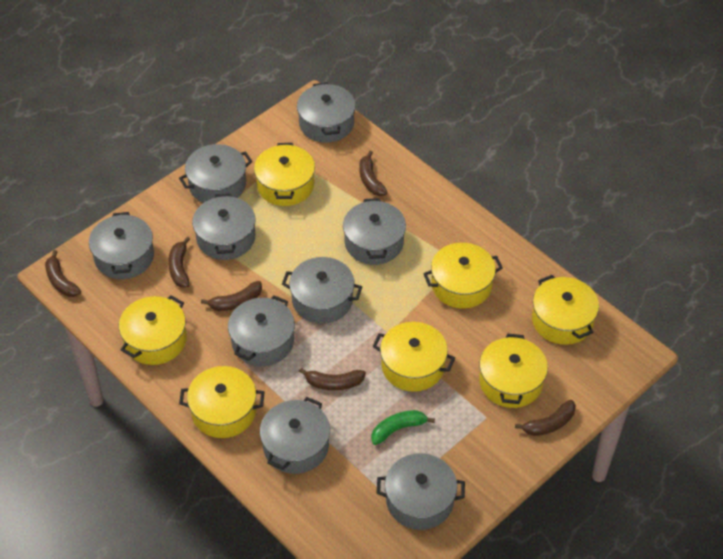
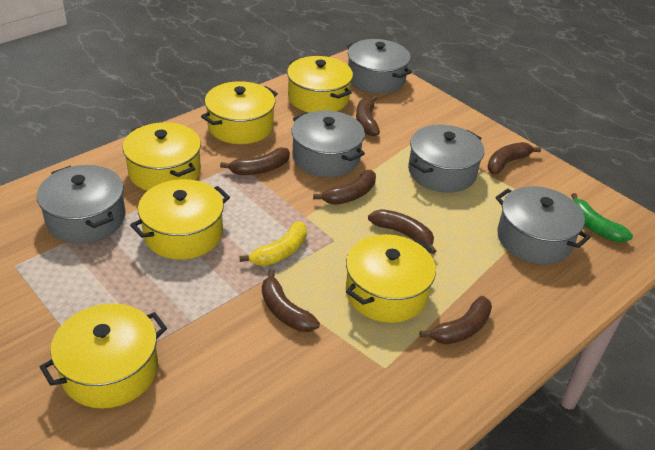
brown banana: 6 -> 7
grey pot: 9 -> 5
yellow banana: 0 -> 1
yellow pot: 7 -> 6

